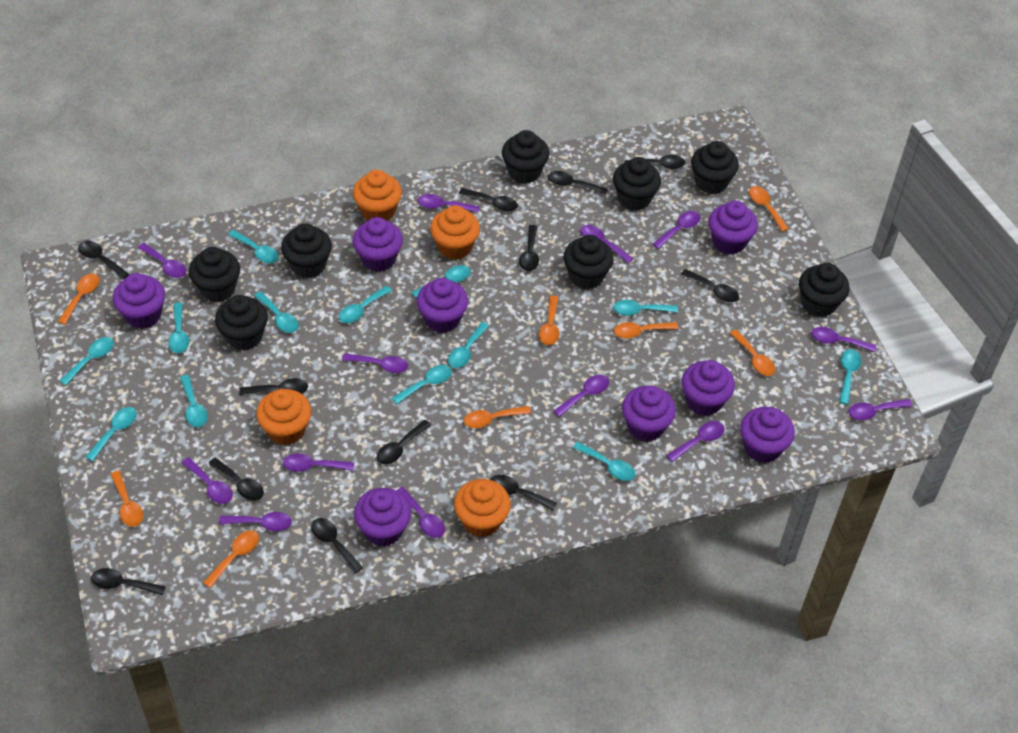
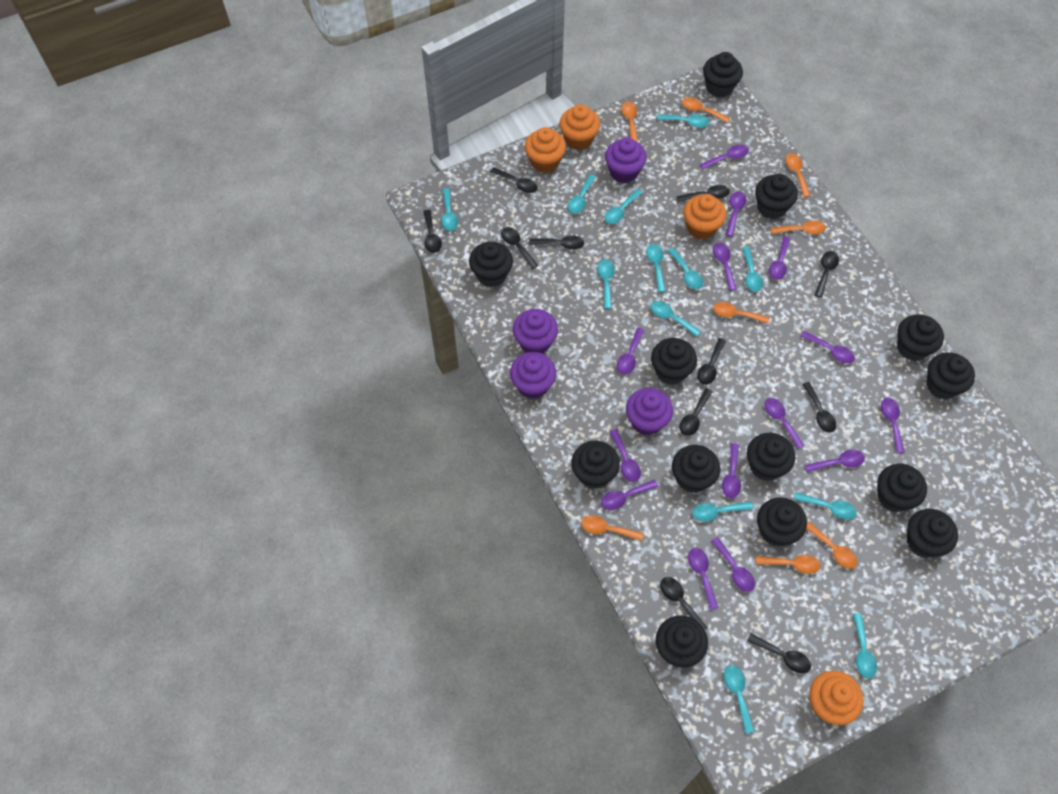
black cupcake: 8 -> 13
black spoon: 12 -> 11
purple cupcake: 8 -> 4
purple spoon: 13 -> 14

